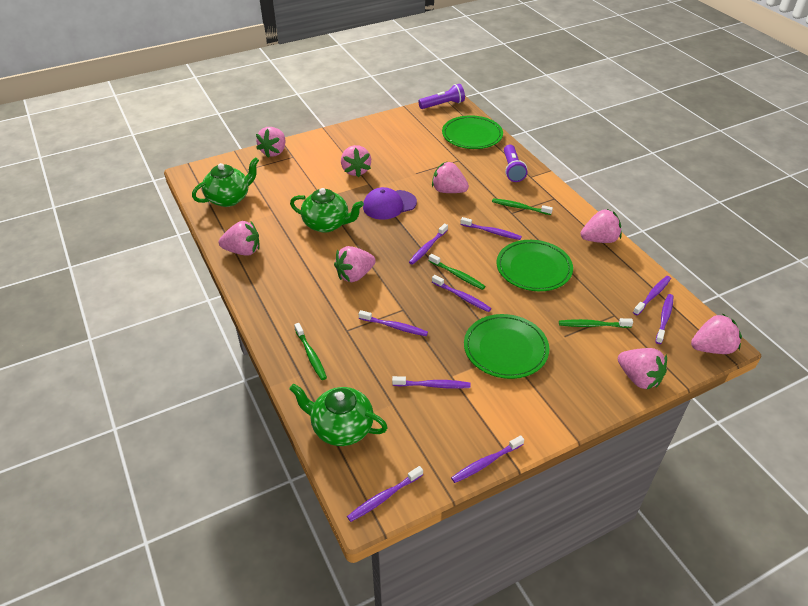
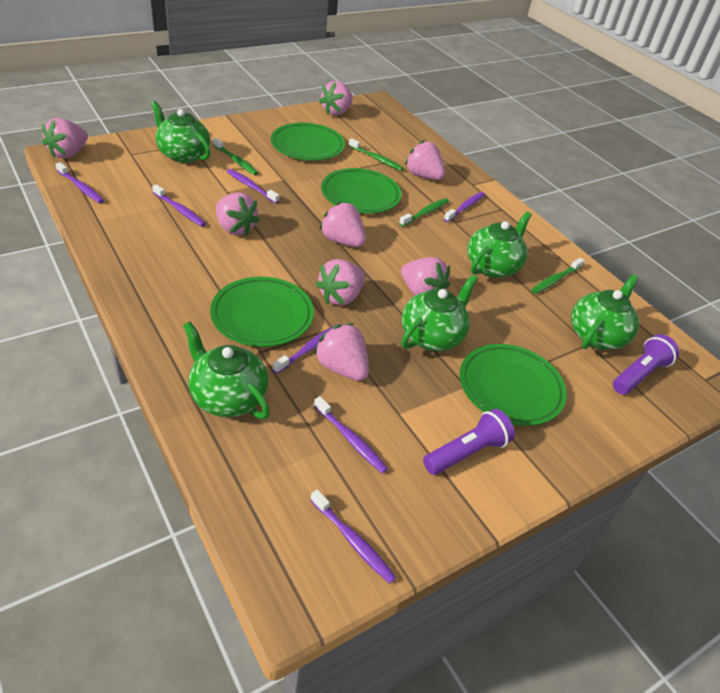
green plate: 3 -> 4
green teapot: 3 -> 5
purple cap: 1 -> 0
purple toothbrush: 9 -> 7

